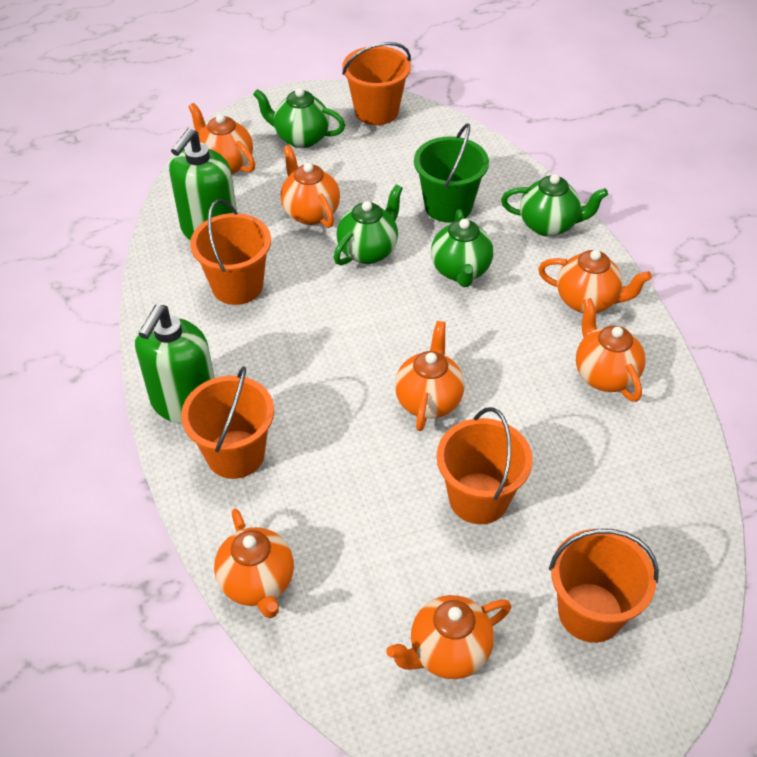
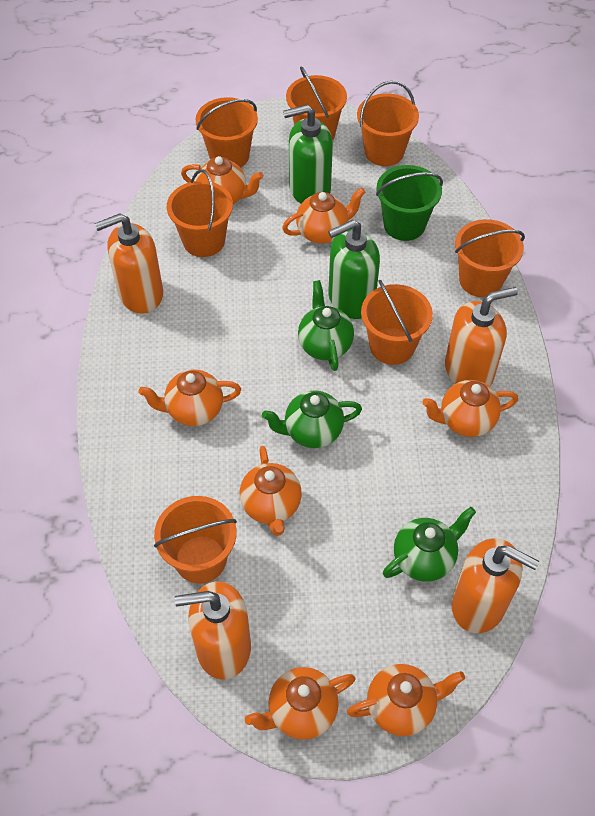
green teapot: 4 -> 3
orange bucket: 5 -> 7
orange soap dispenser: 0 -> 4

